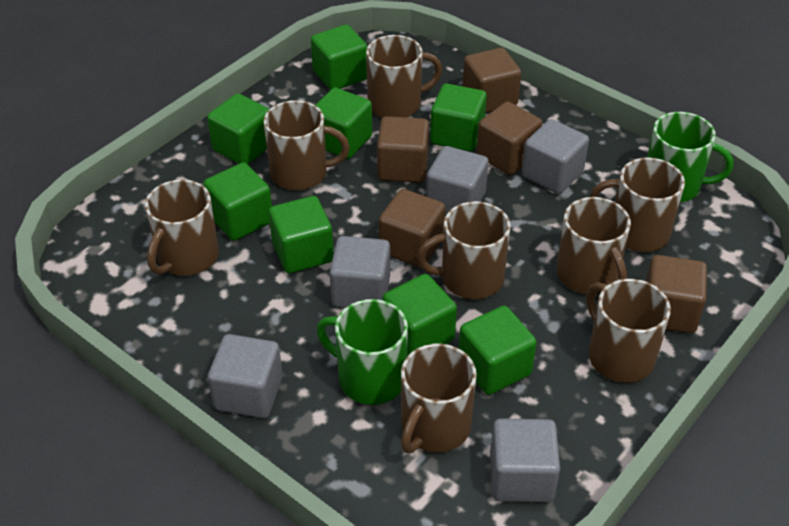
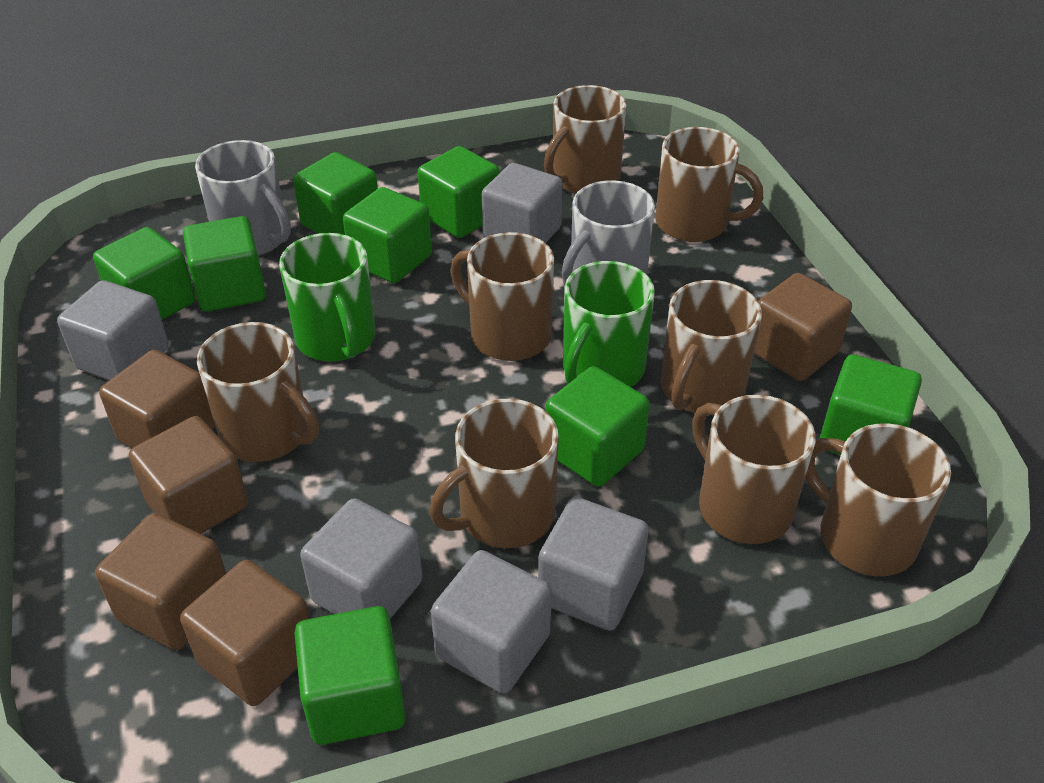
grey mug: 0 -> 2

